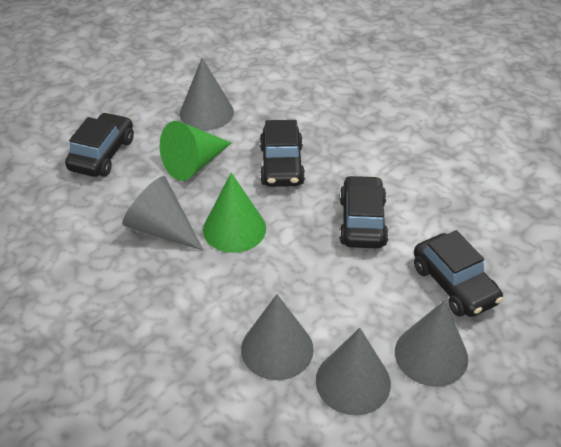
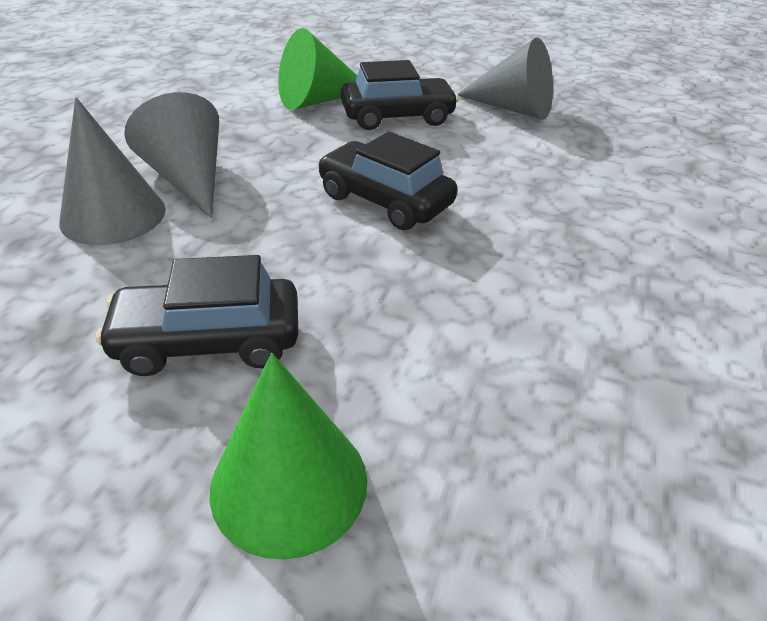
black car: 4 -> 3
grey cone: 5 -> 3

